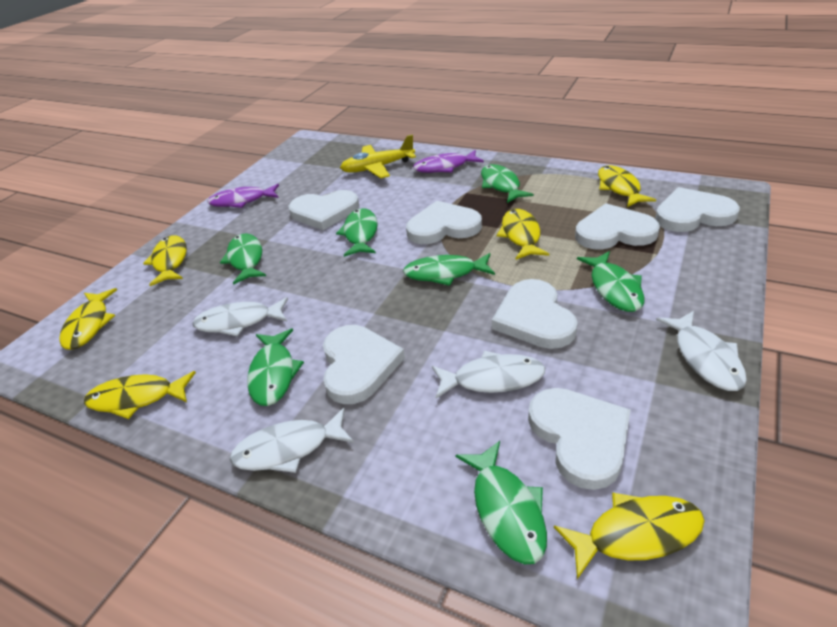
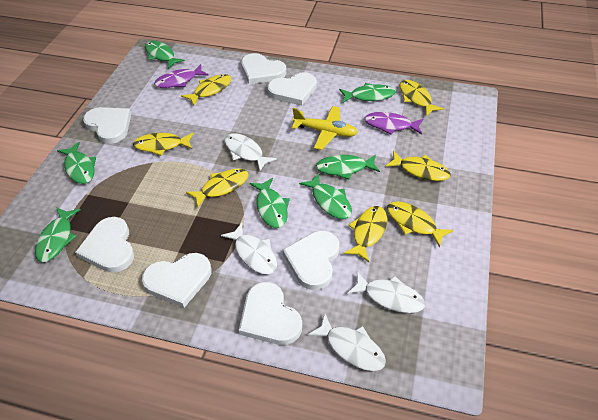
yellow fish: 6 -> 7

